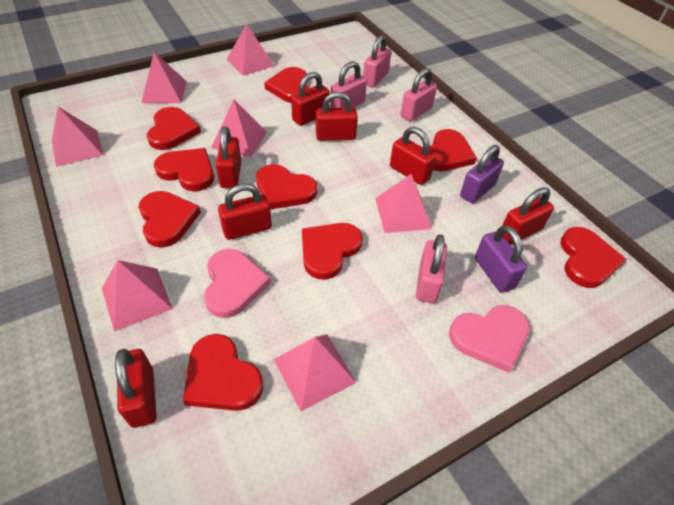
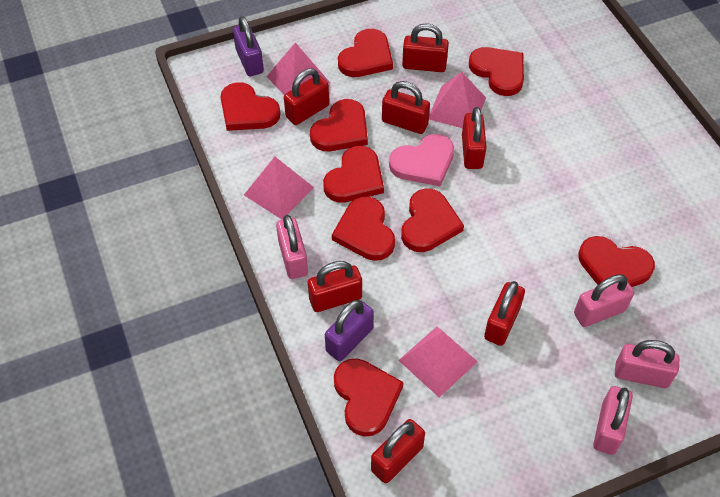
pink heart: 2 -> 1
pink pyramid: 7 -> 4

